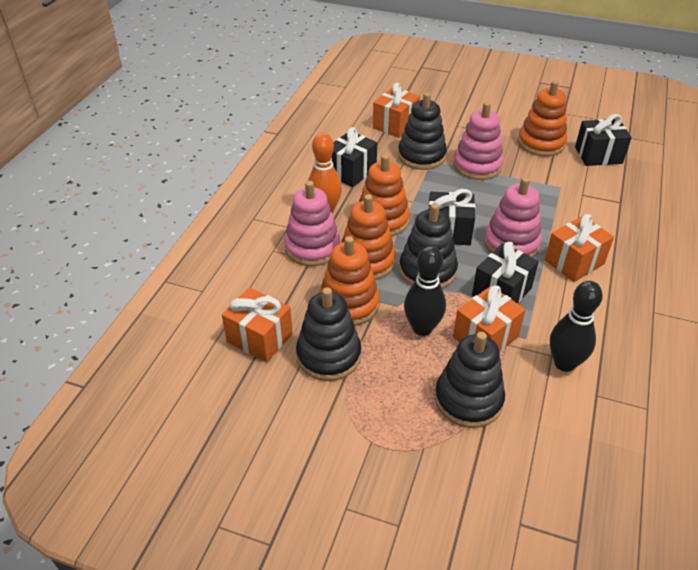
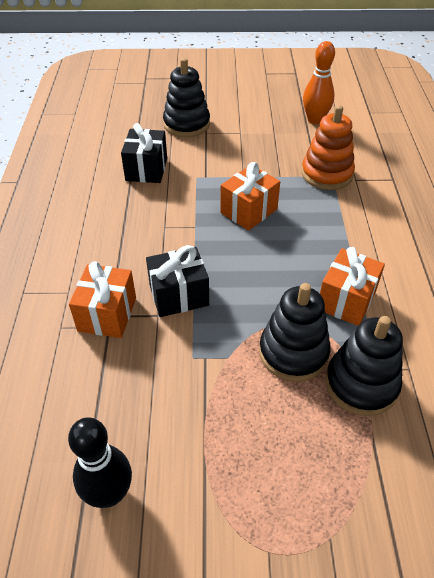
black bowling pin: 2 -> 1
black gift: 4 -> 2
black stacking toy: 4 -> 3
orange gift: 4 -> 3
orange stacking toy: 4 -> 1
pink stacking toy: 3 -> 0

